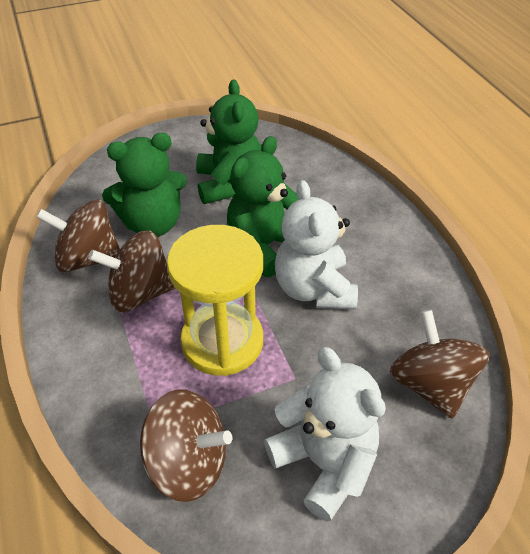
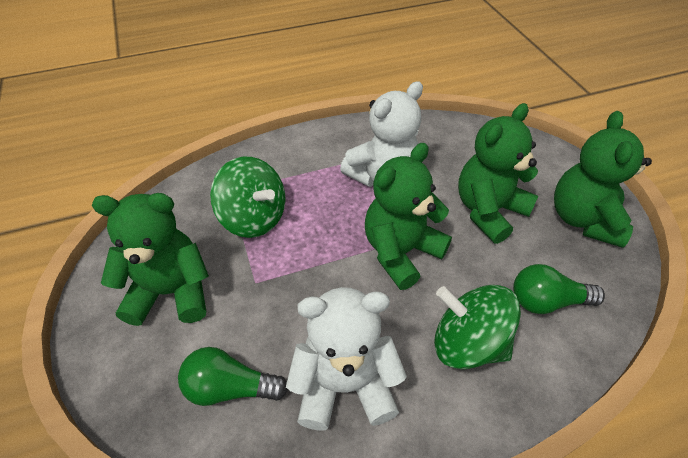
brown spinning top: 4 -> 0
green light bulb: 0 -> 2
green spinning top: 0 -> 2
green teddy bear: 3 -> 4
yellow hourglass: 1 -> 0

